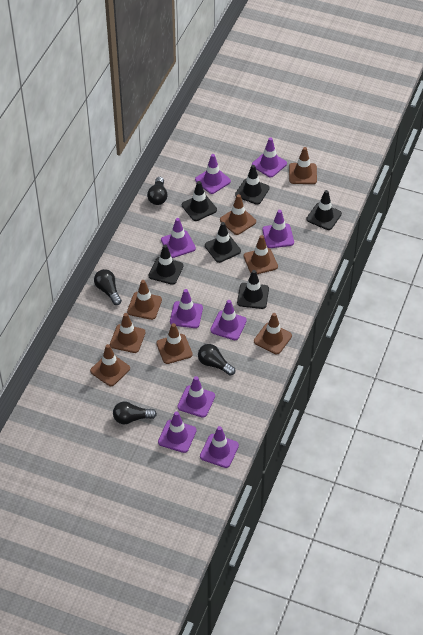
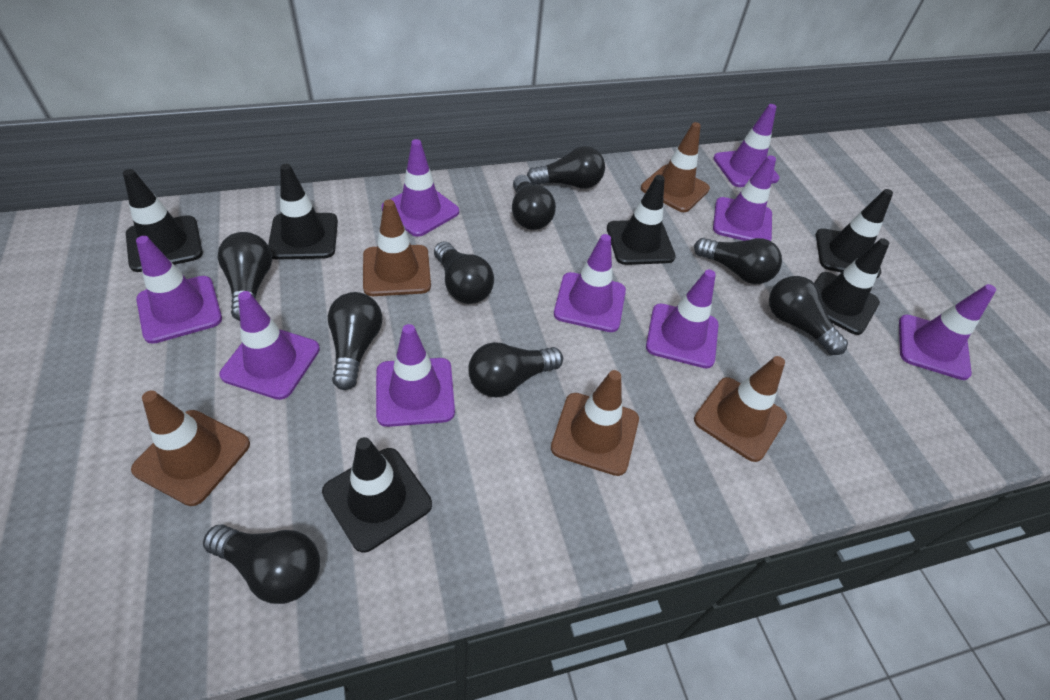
black light bulb: 4 -> 9
brown traffic cone: 8 -> 5

